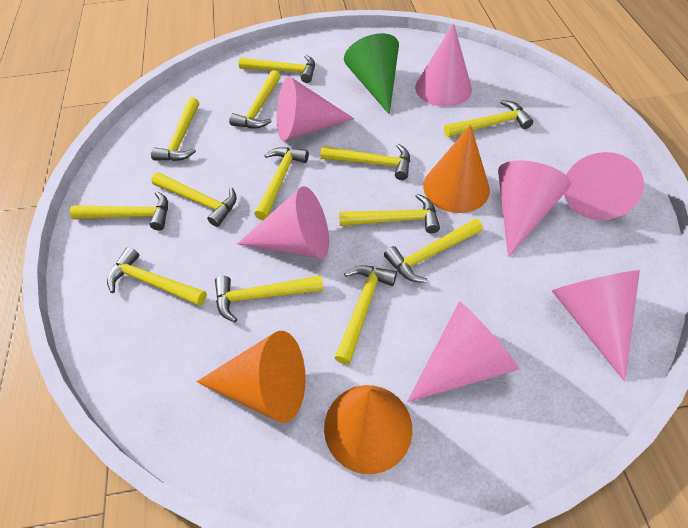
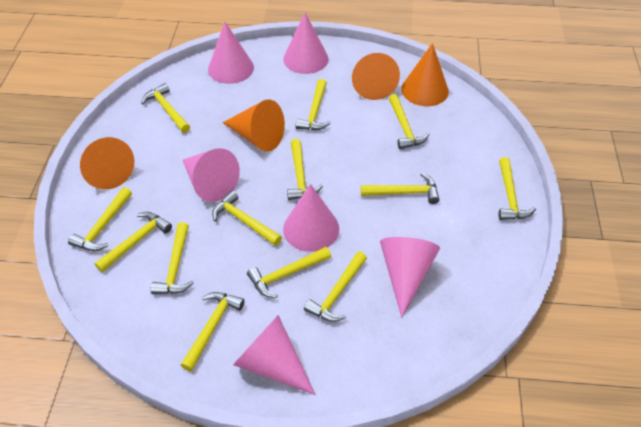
green cone: 1 -> 0
orange cone: 3 -> 4
pink cone: 7 -> 6

